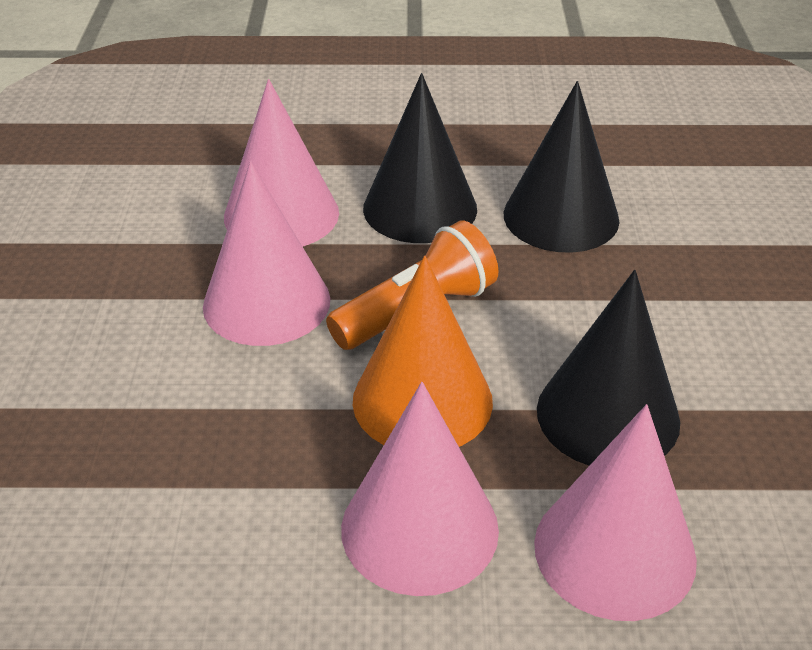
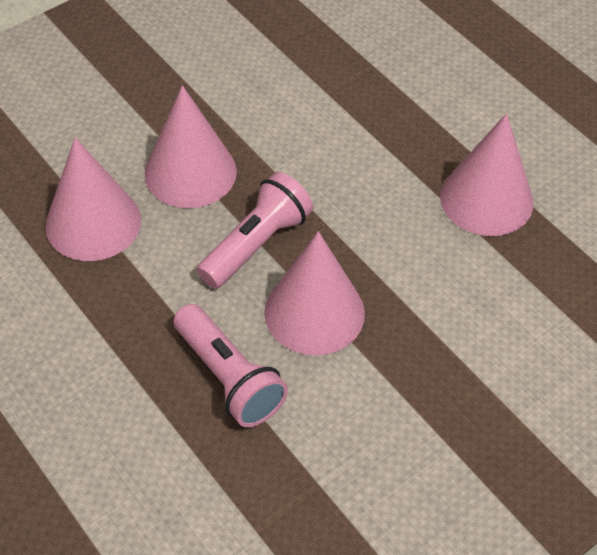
black cone: 3 -> 0
orange cone: 1 -> 0
orange flashlight: 1 -> 0
pink flashlight: 0 -> 2

